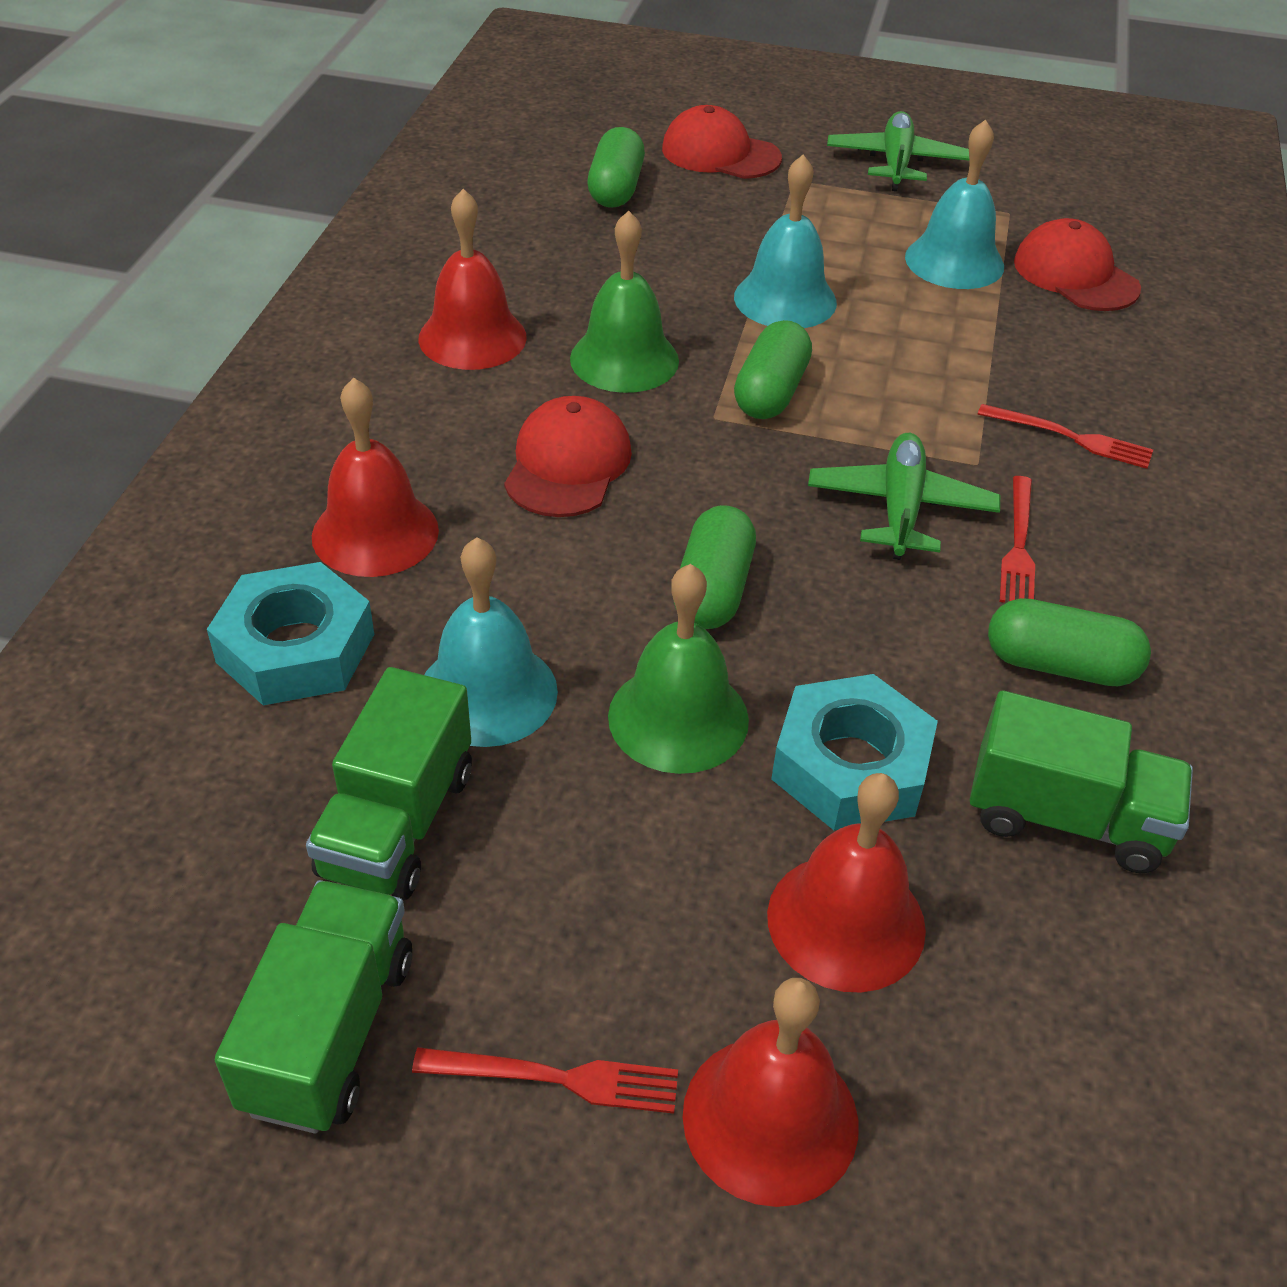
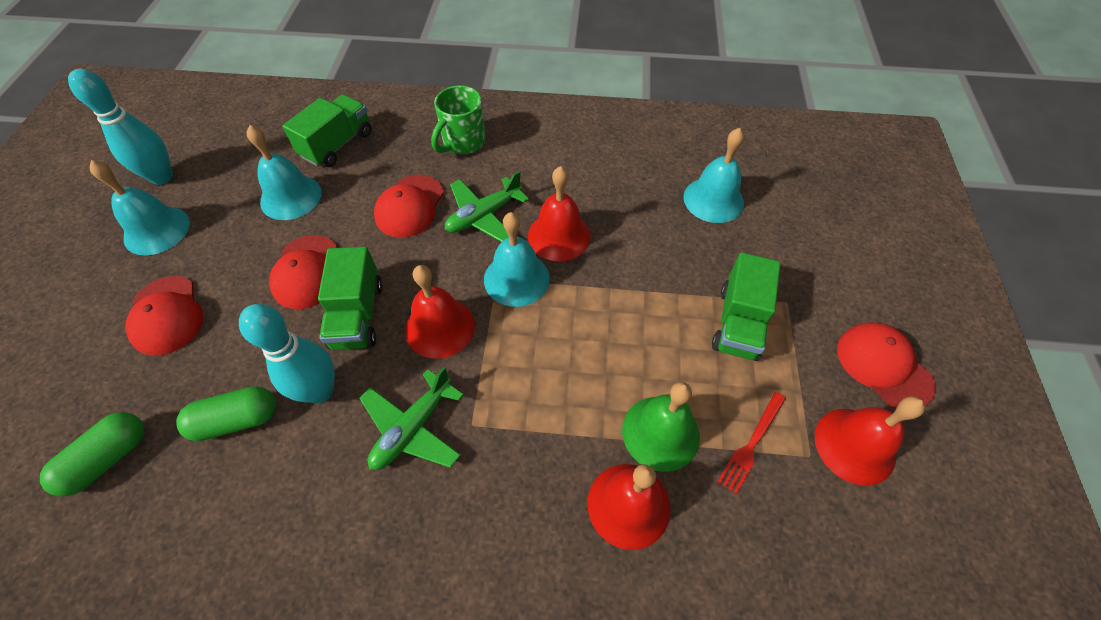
green bell: 2 -> 1
green capsule: 4 -> 2
green mug: 0 -> 1
red cap: 3 -> 4
red fork: 3 -> 1
turquoise bell: 3 -> 4
turquoise bowling pin: 0 -> 2
turquoise nut: 2 -> 0

